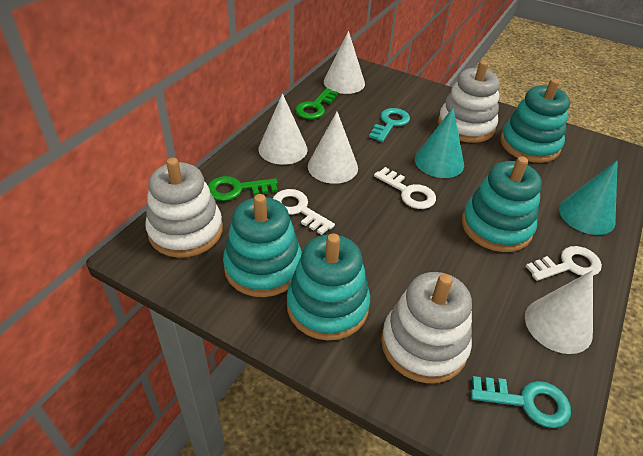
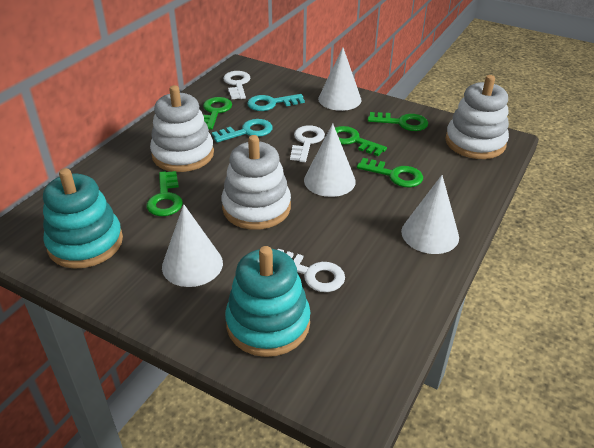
green key: 2 -> 5
turquoise cone: 2 -> 0
turquoise stacking toy: 4 -> 2

